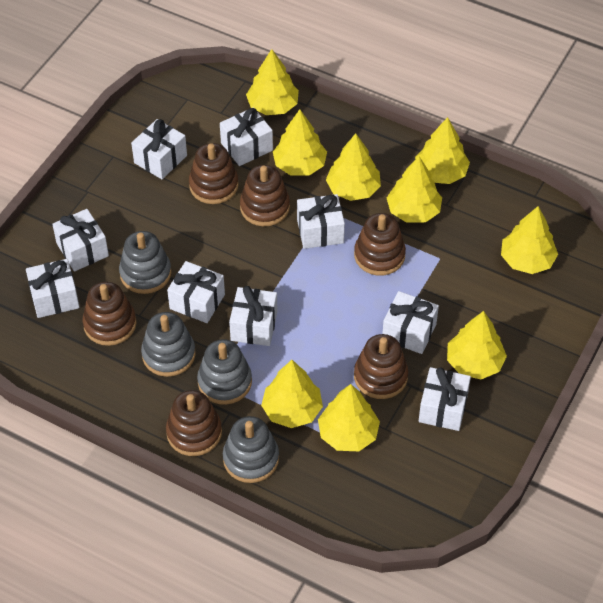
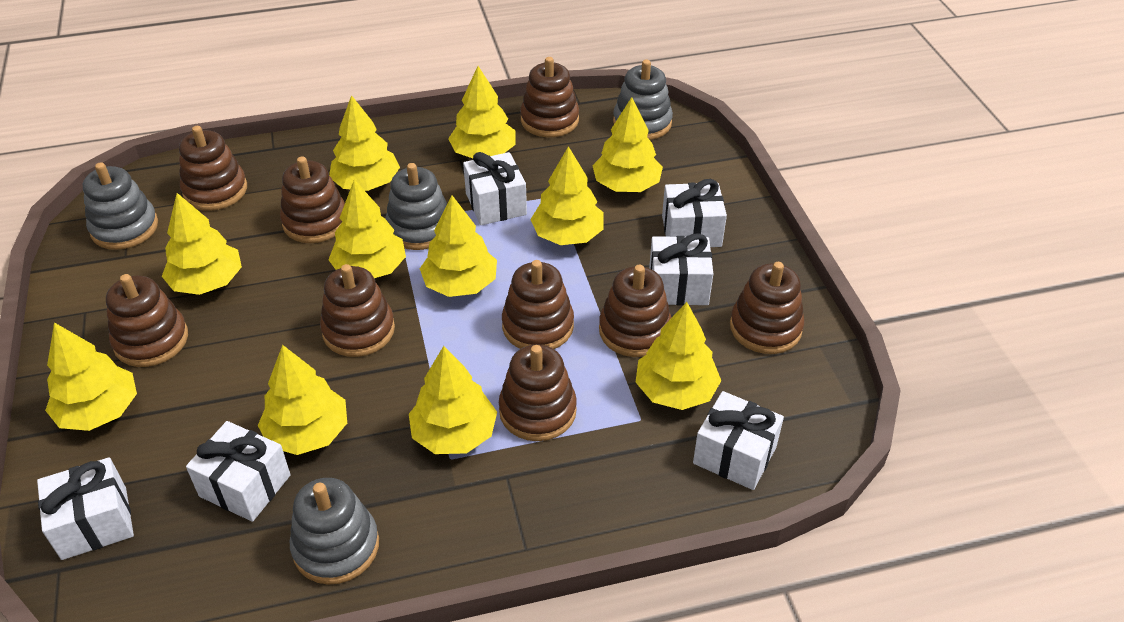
brown stacking toy: 6 -> 9
white gift: 9 -> 6
yellow tree: 9 -> 11

